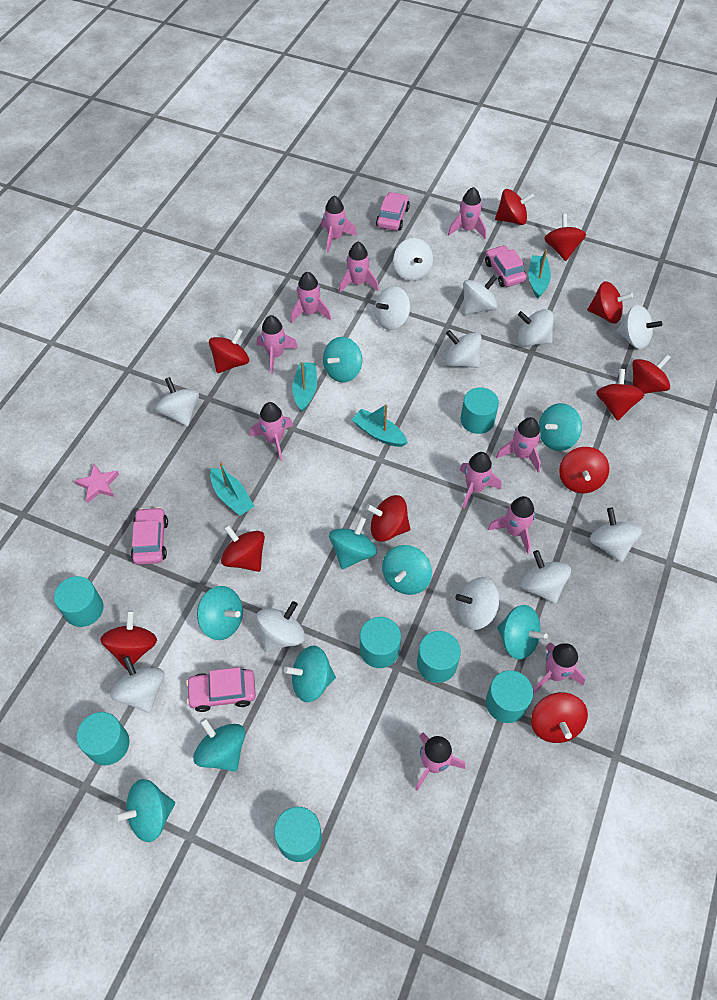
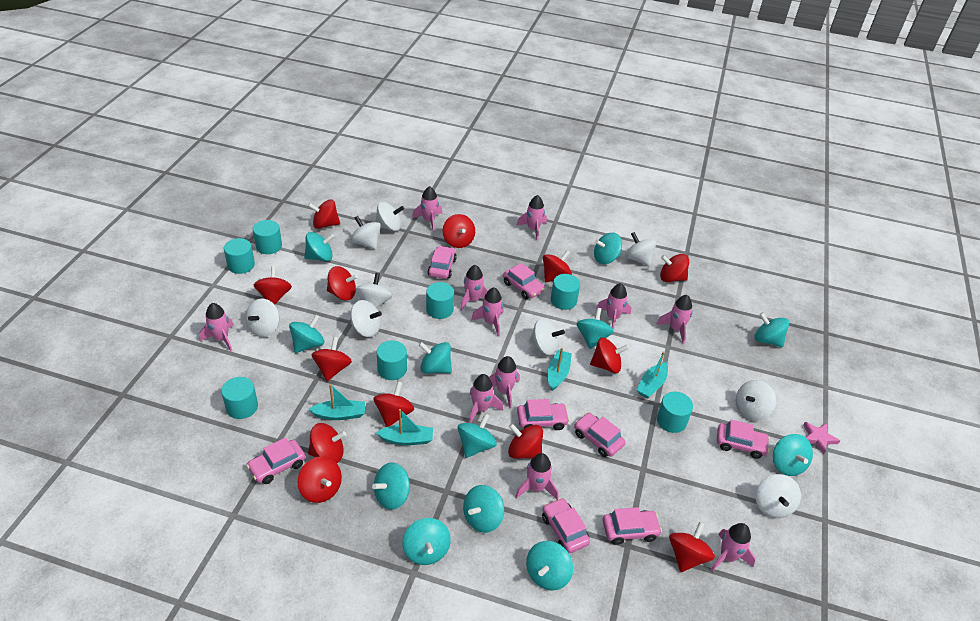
pink car: 4 -> 8
red spinning top: 11 -> 13
turquoise spinning top: 9 -> 12
white spinning top: 12 -> 9

